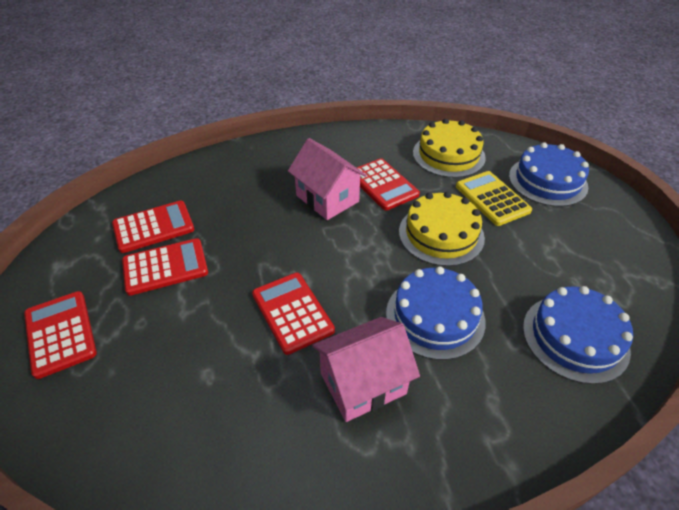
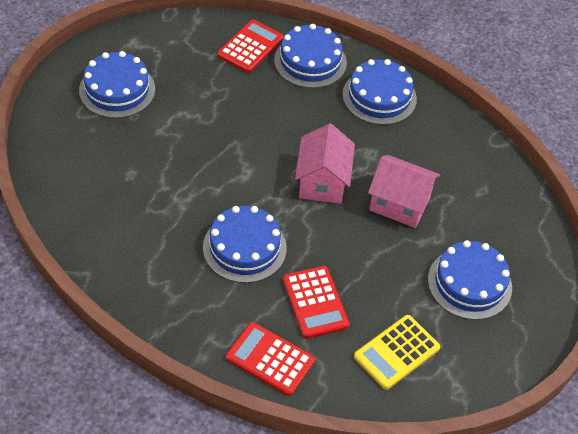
blue cake: 3 -> 5
red calculator: 5 -> 3
yellow cake: 2 -> 0

